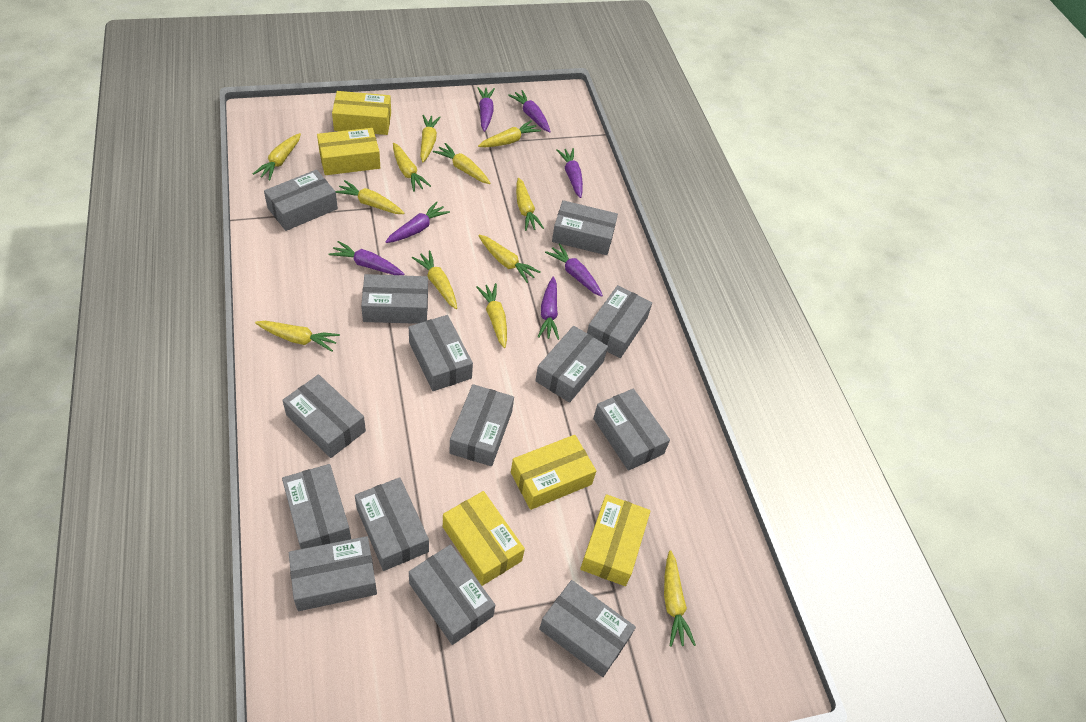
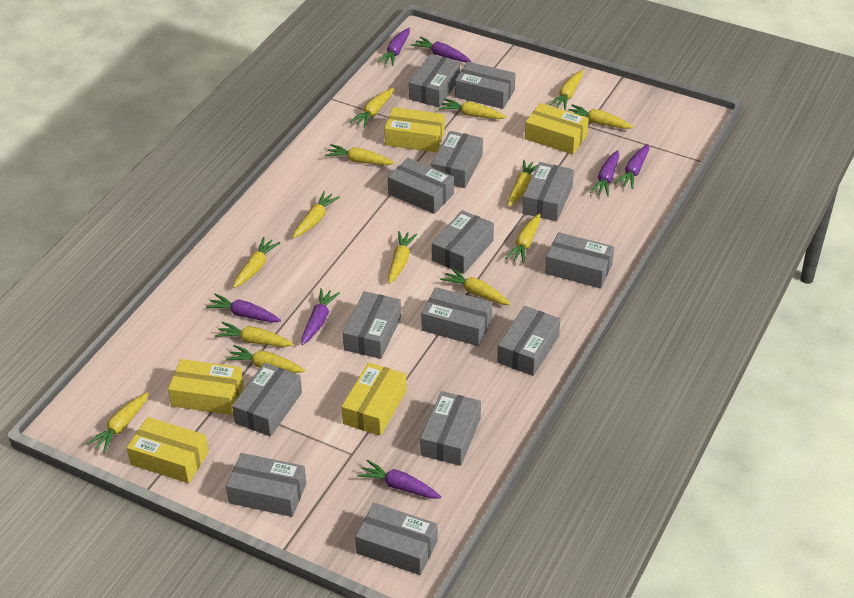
yellow carrot: 12 -> 14

